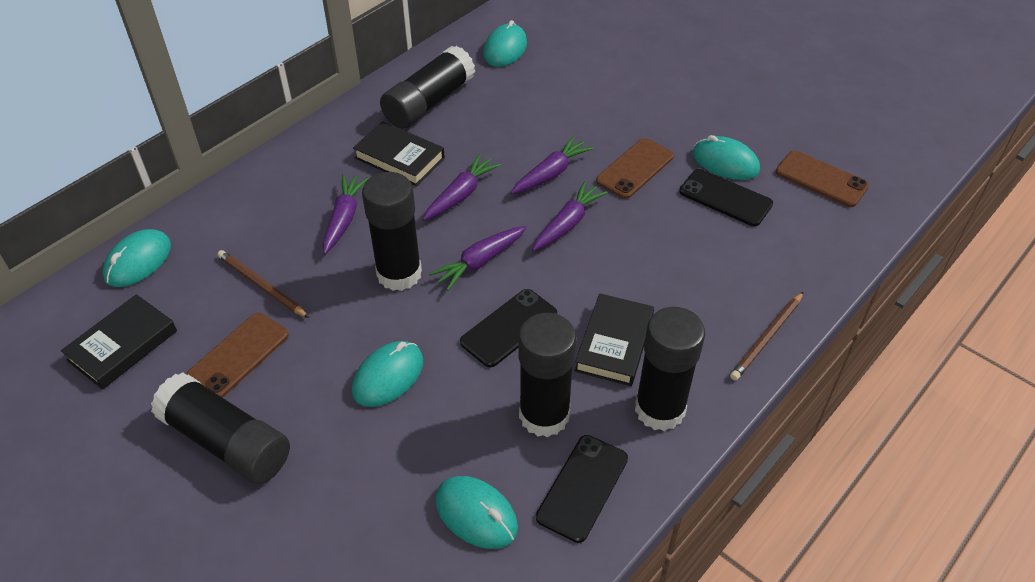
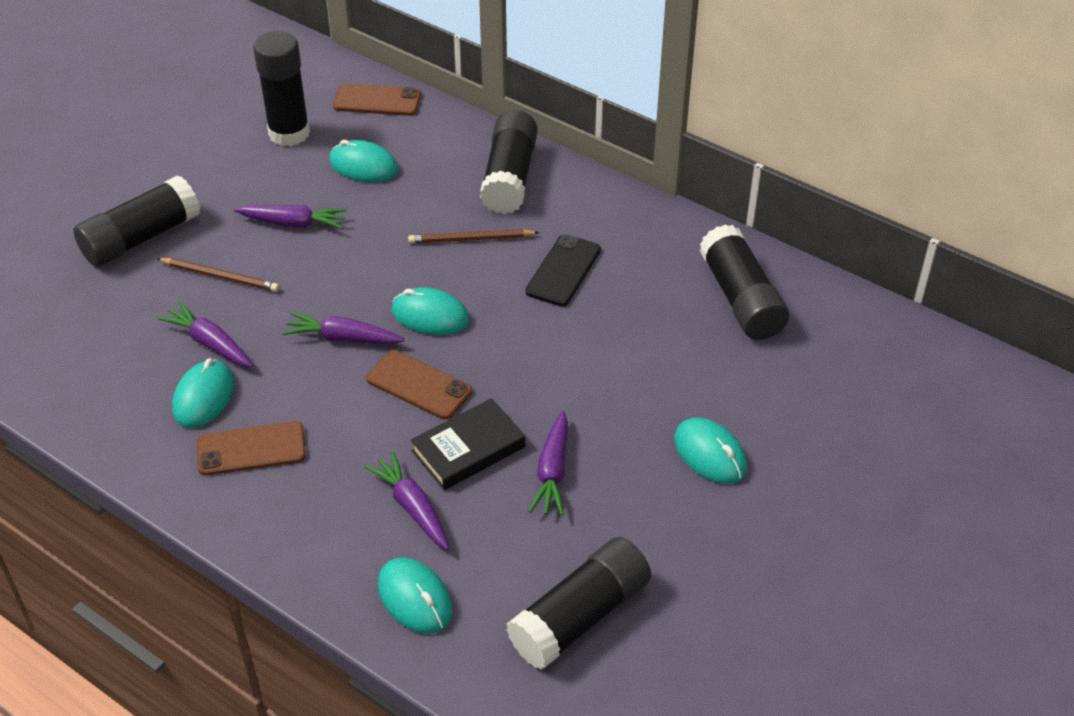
black book: 3 -> 1
black phone: 3 -> 1

